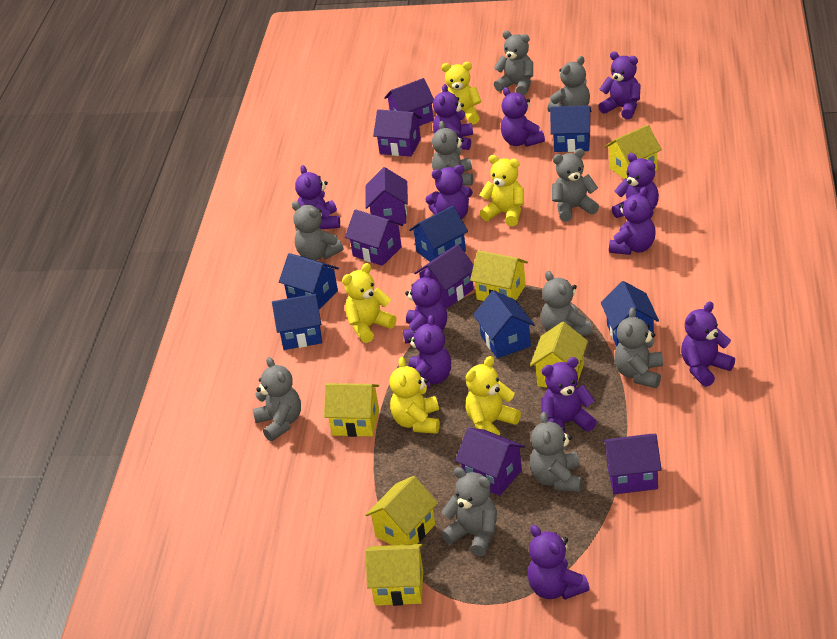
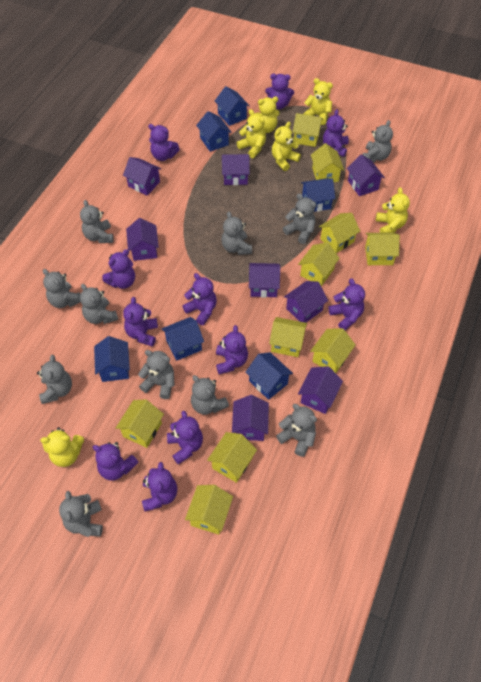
grey teddy bear: 10 -> 11
purple house: 7 -> 8
purple teddy bear: 12 -> 11
yellow house: 6 -> 10
yellow teddy bear: 5 -> 6

